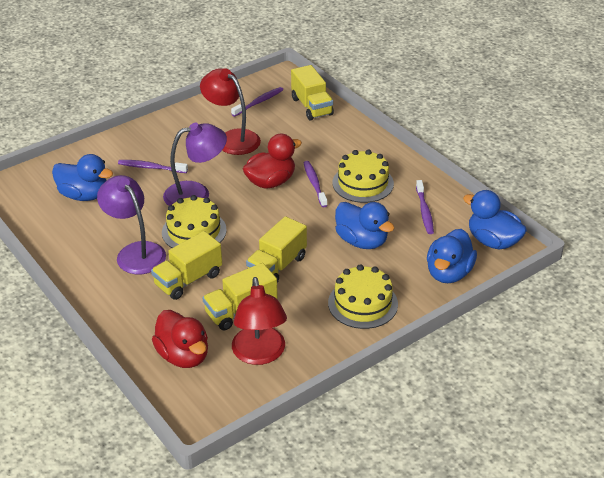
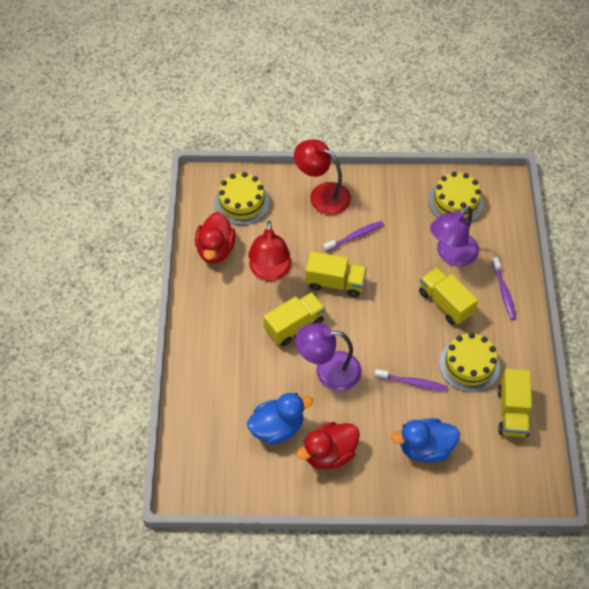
blue duck: 4 -> 2
purple toothbrush: 4 -> 3

